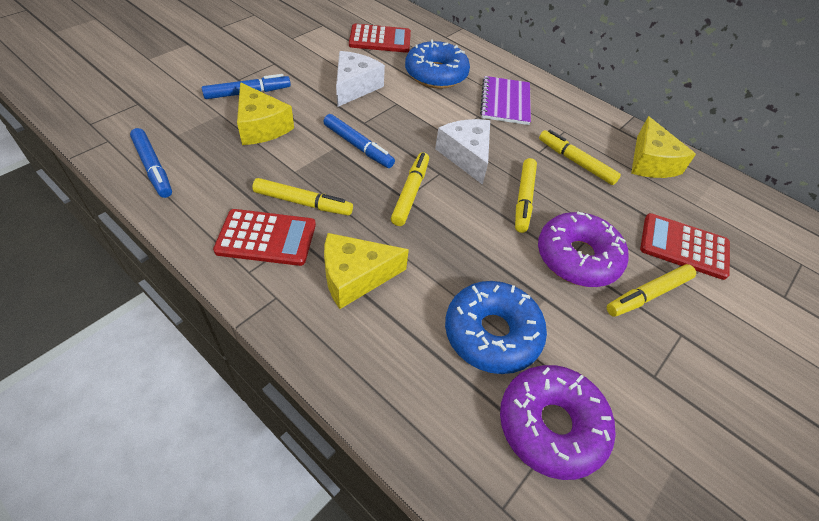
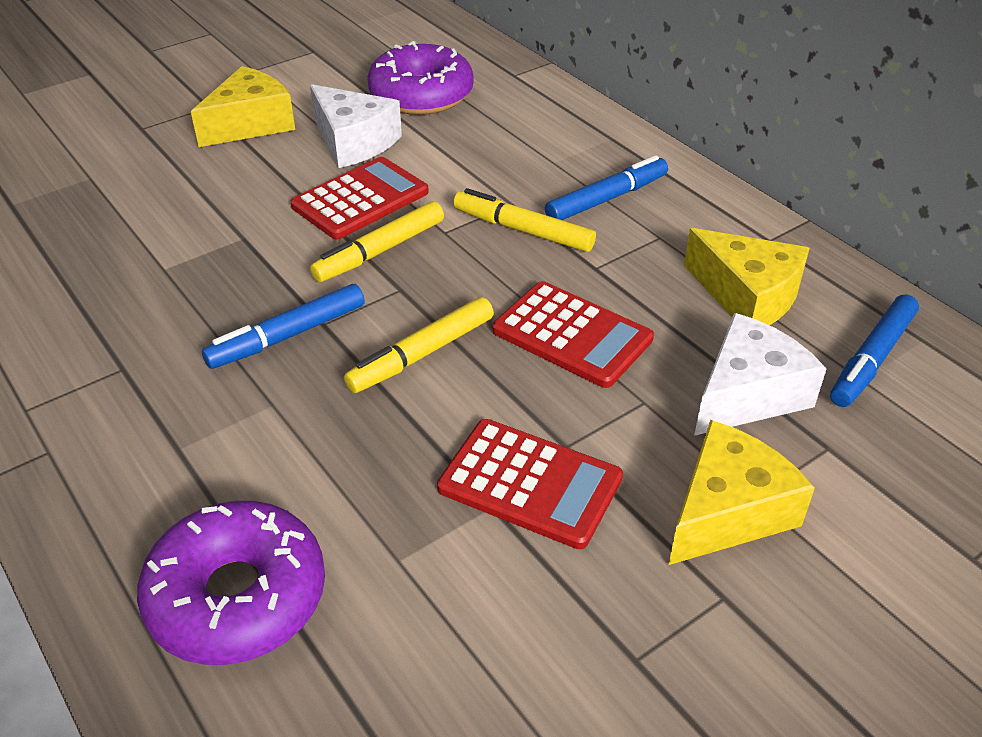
blue donut: 2 -> 0
purple notebook: 1 -> 0
yellow marker: 5 -> 3

